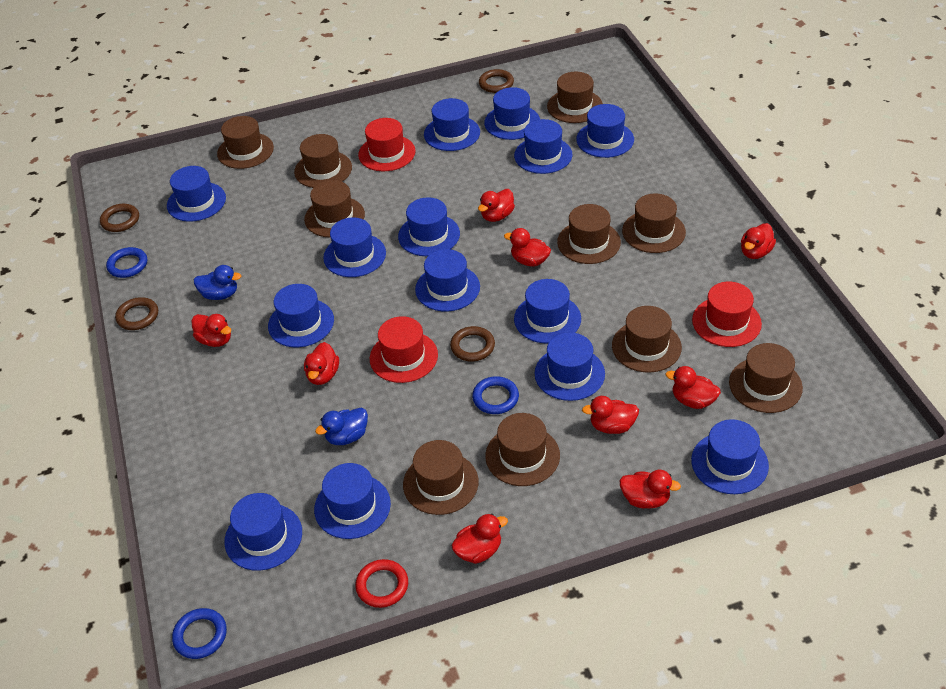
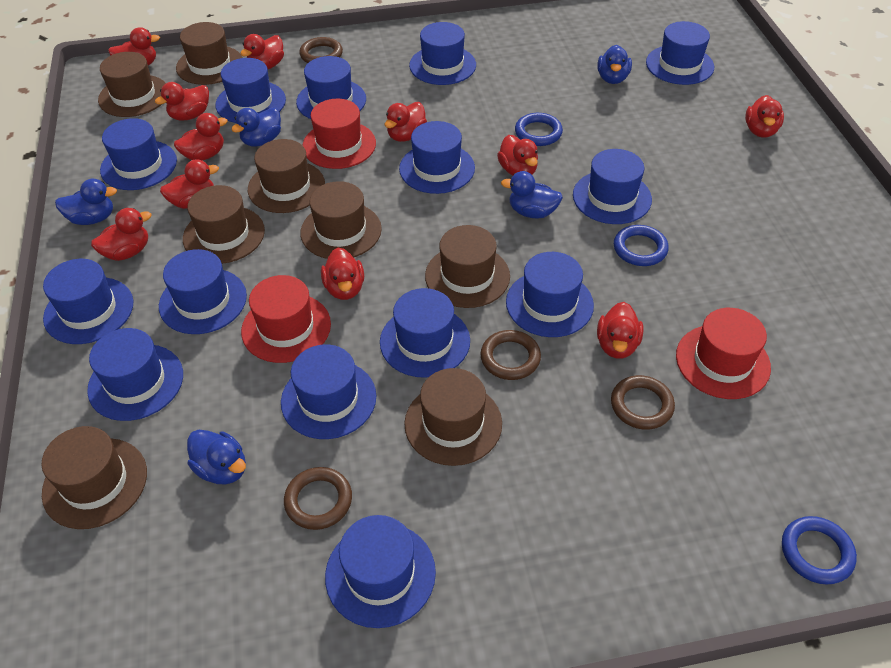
blue duck: 2 -> 5
brown hat: 10 -> 8
red duck: 9 -> 11
red ring: 1 -> 0

